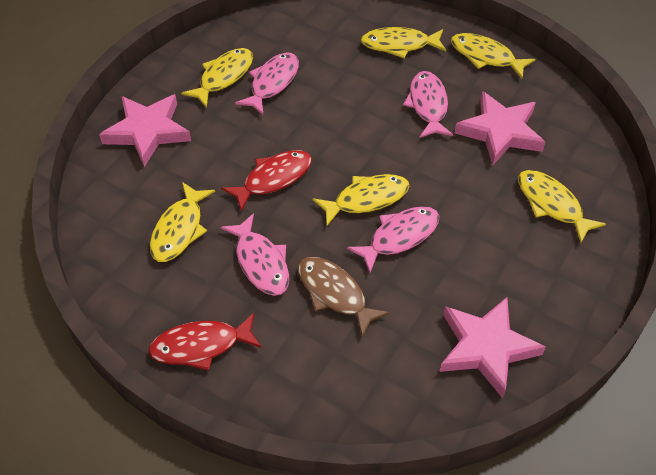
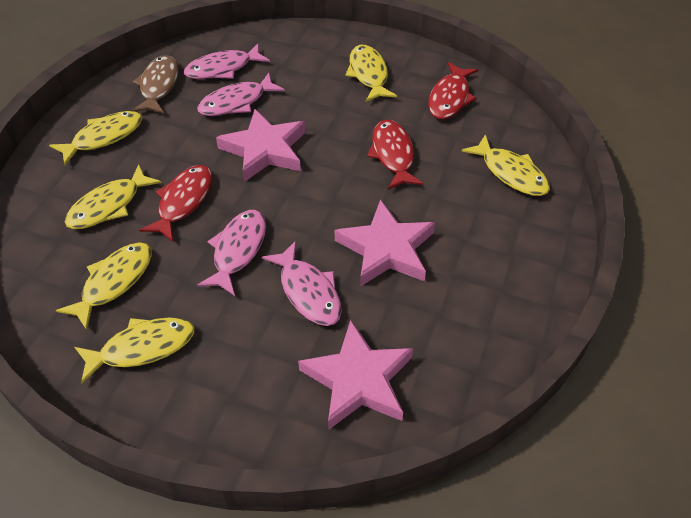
red fish: 2 -> 3

